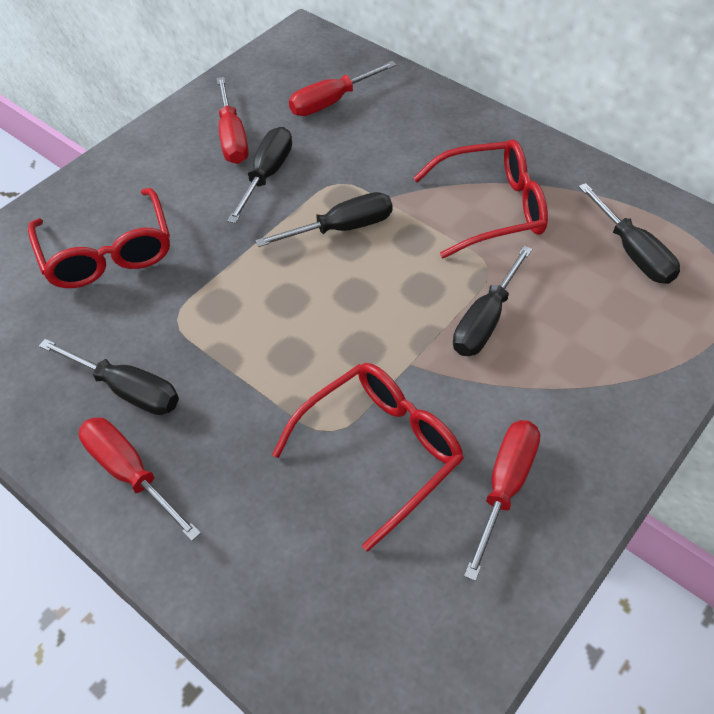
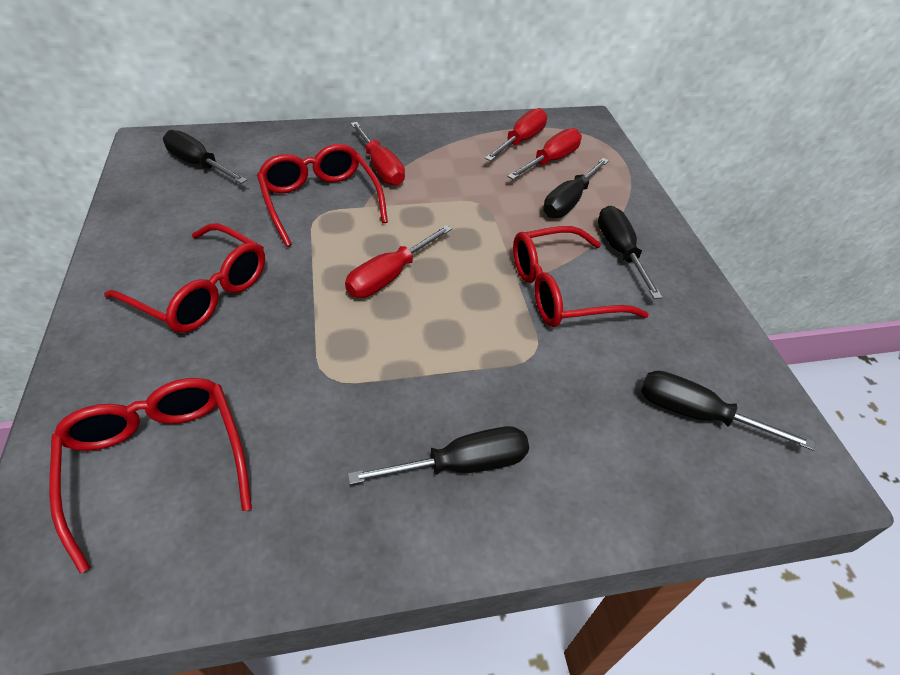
red glasses: 3 -> 4

